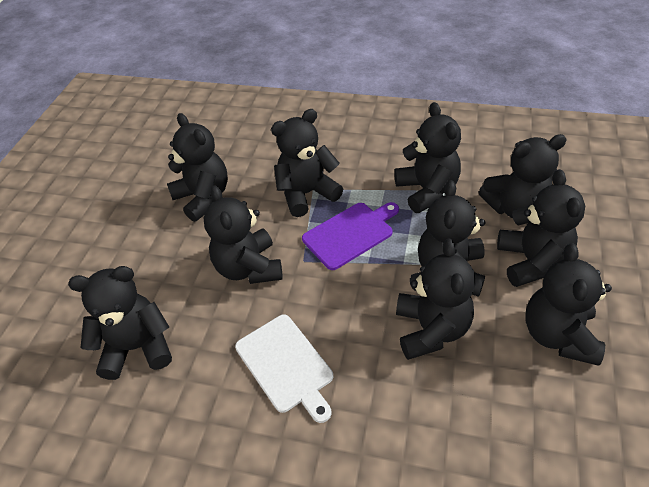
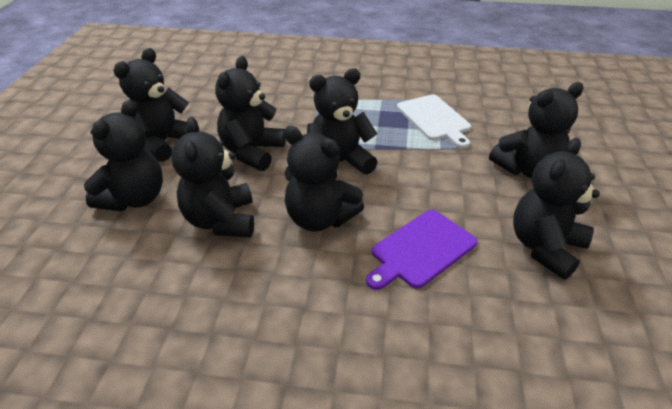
black teddy bear: 10 -> 8

